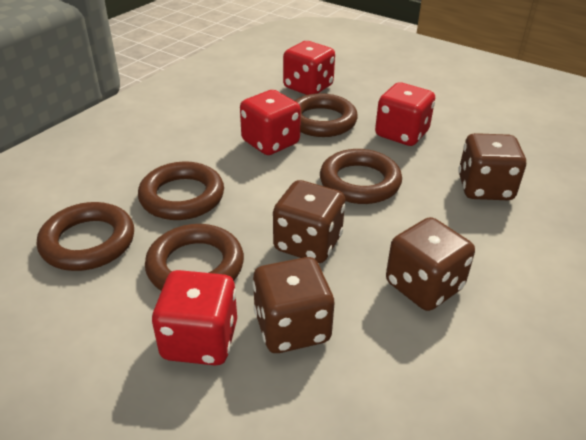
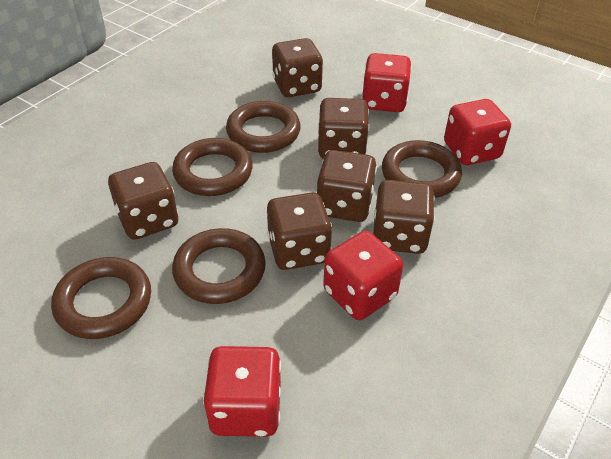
brown dice: 4 -> 6

